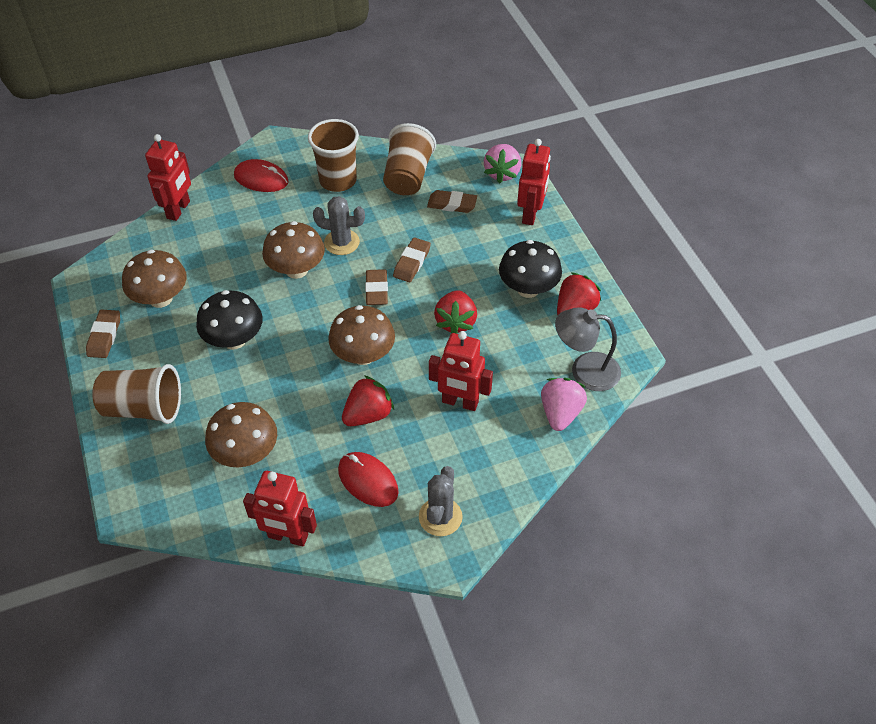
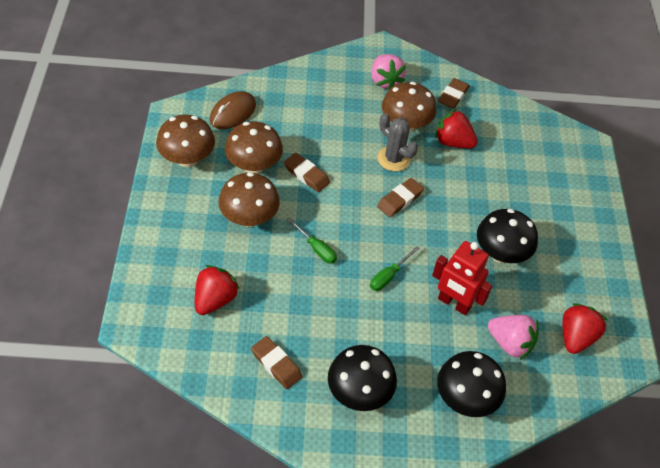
black mushroom: 2 -> 3
brown cup: 3 -> 0
brown mouse: 0 -> 1
green screwdriver: 0 -> 2
grey cactus: 2 -> 1
grey lamp: 1 -> 0
red mouse: 2 -> 0
red robot: 4 -> 1

